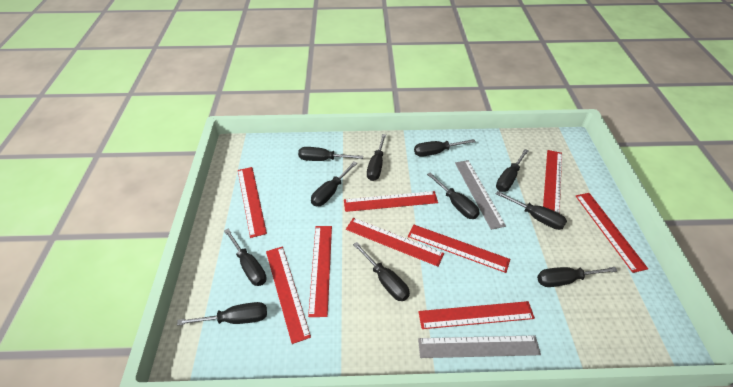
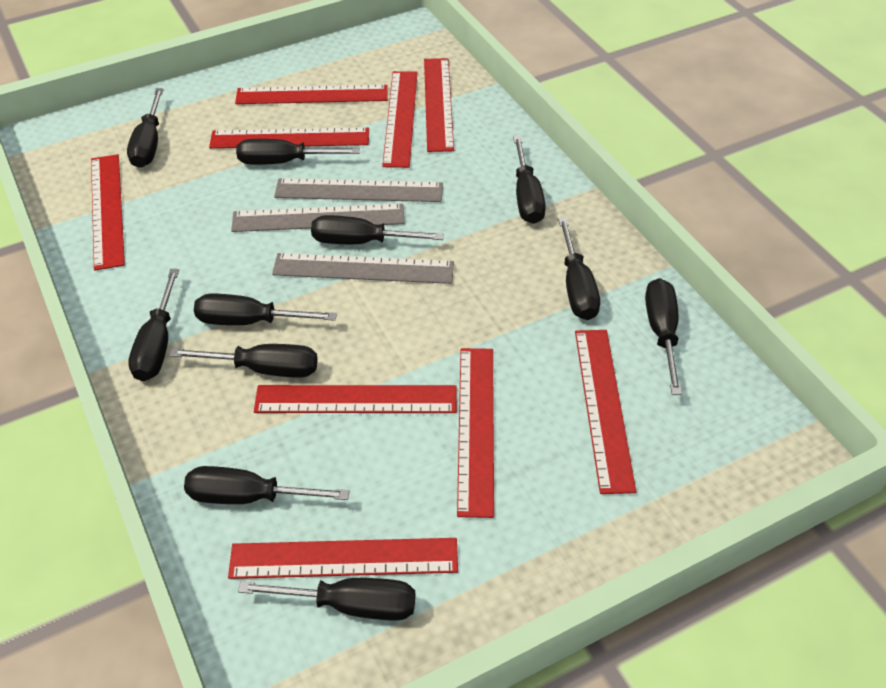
grey ruler: 2 -> 3

